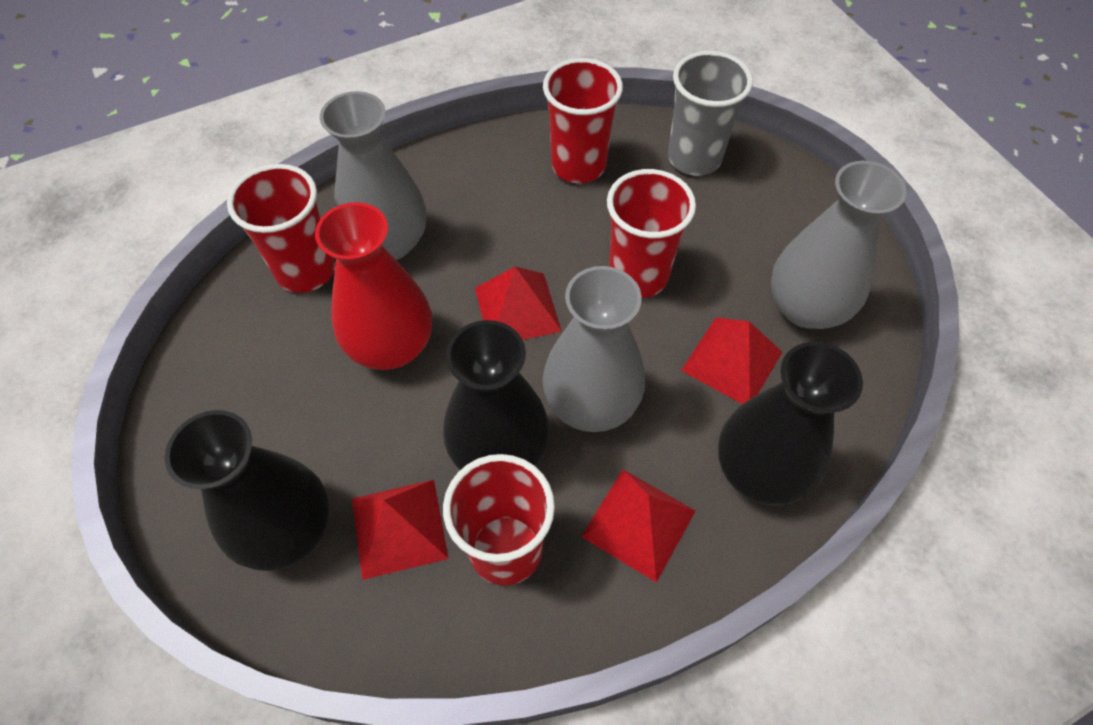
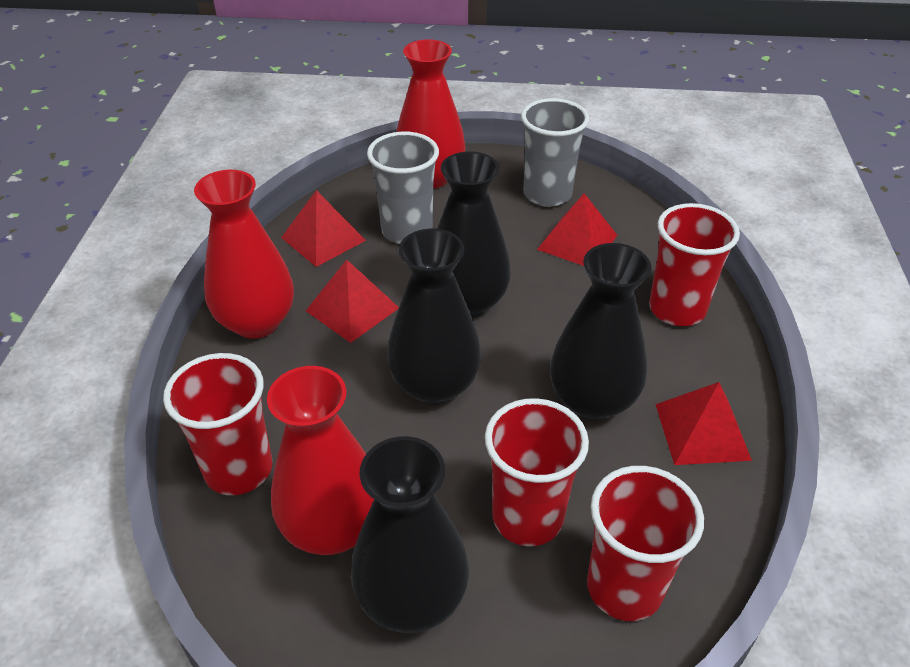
black vase: 3 -> 4
grey cup: 1 -> 2
grey vase: 3 -> 0
red vase: 1 -> 3

